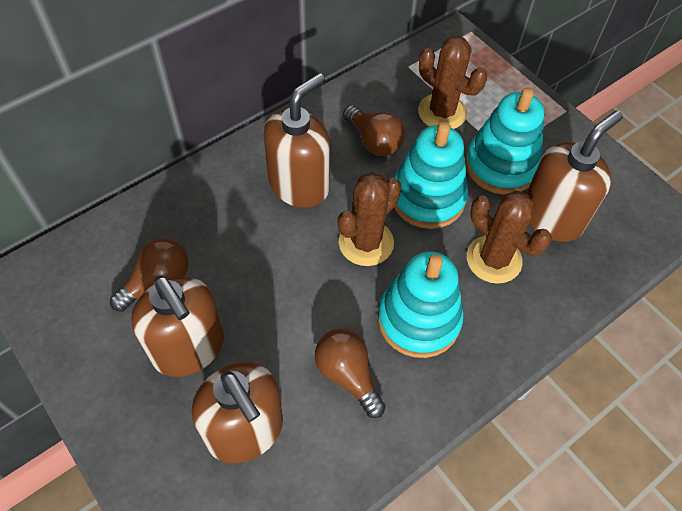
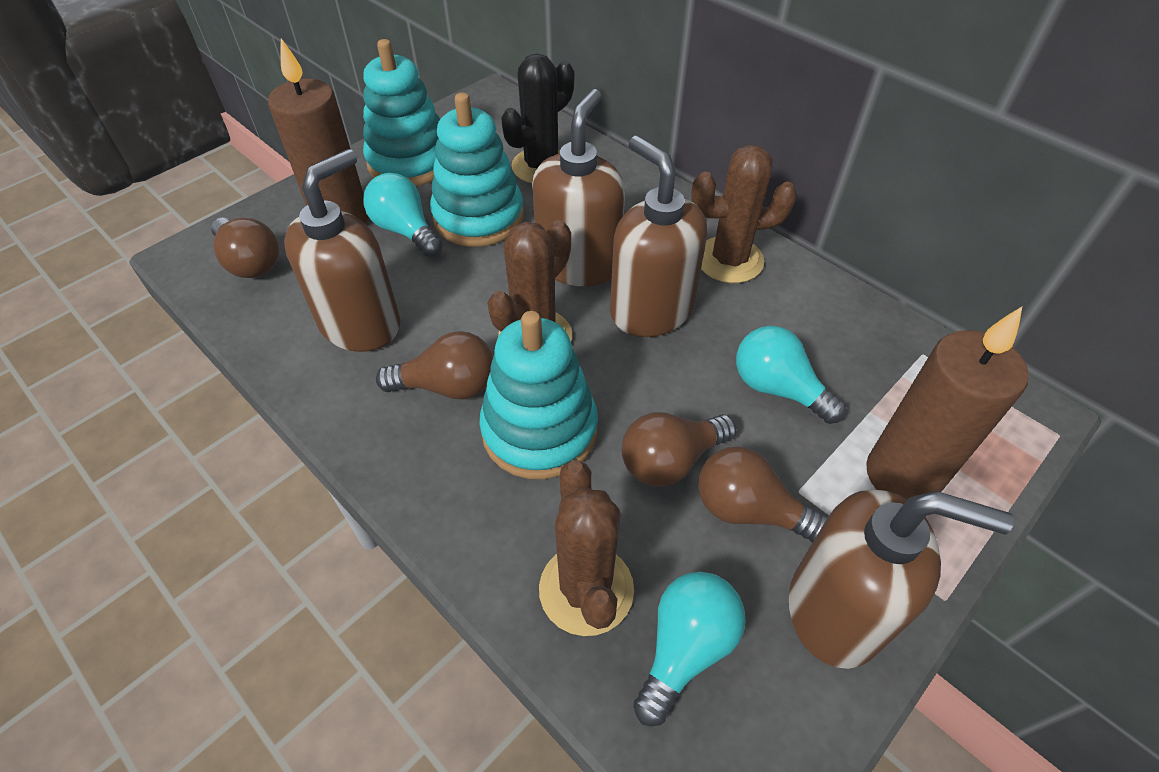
black cactus: 0 -> 1
brown candle: 0 -> 2
brown light bulb: 3 -> 4
turquoise light bulb: 0 -> 3

